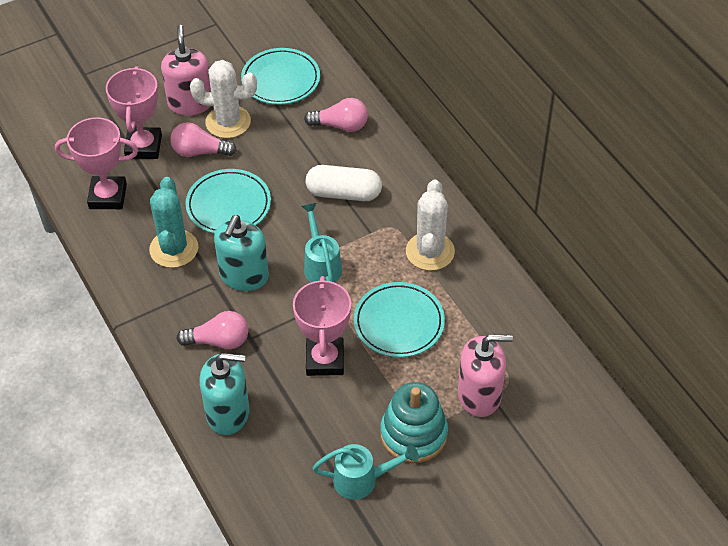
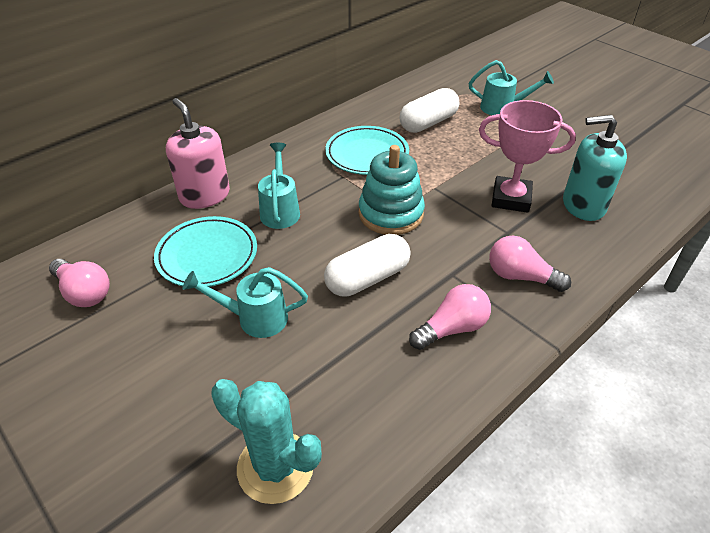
pink soap dispenser: 2 -> 1
pink trophy: 3 -> 1
turquoise plate: 3 -> 2
turquoise soap dispenser: 2 -> 1
turquoise watering can: 2 -> 3
white cactus: 2 -> 0
white capsule: 1 -> 2

